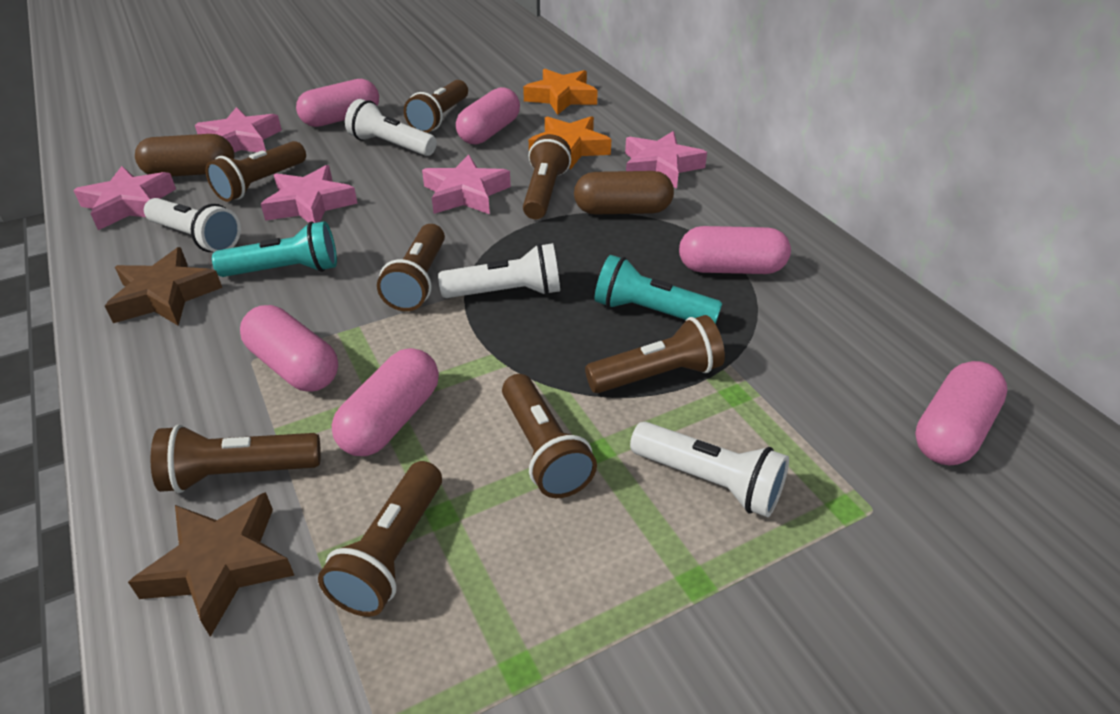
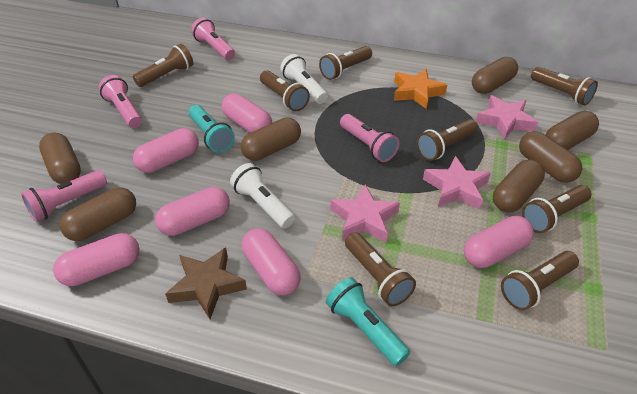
brown capsule: 2 -> 7
brown star: 2 -> 1
orange star: 2 -> 1
pink flashlight: 0 -> 4
pink star: 5 -> 3
white flashlight: 4 -> 2

